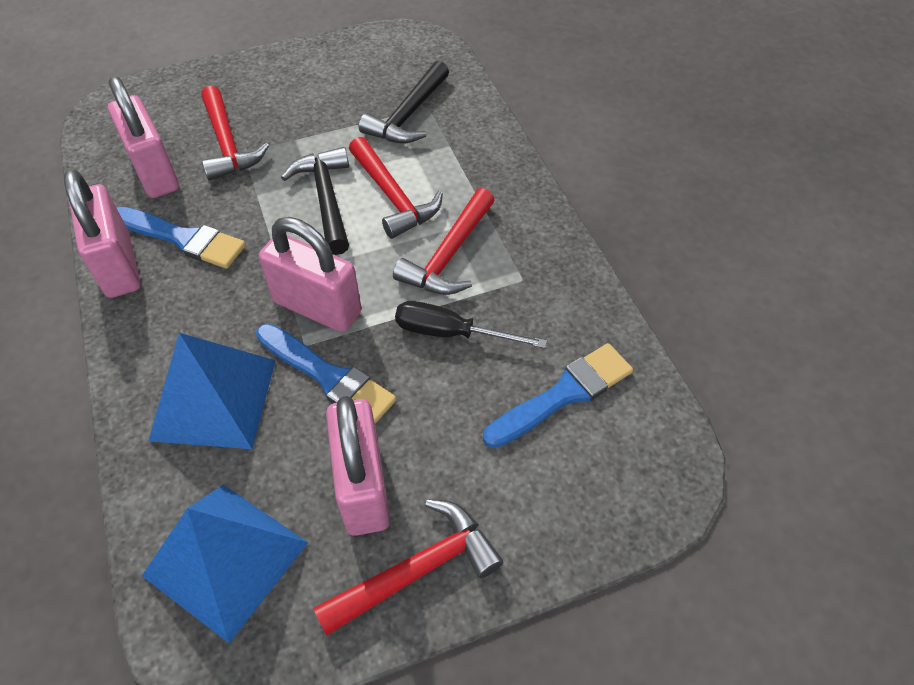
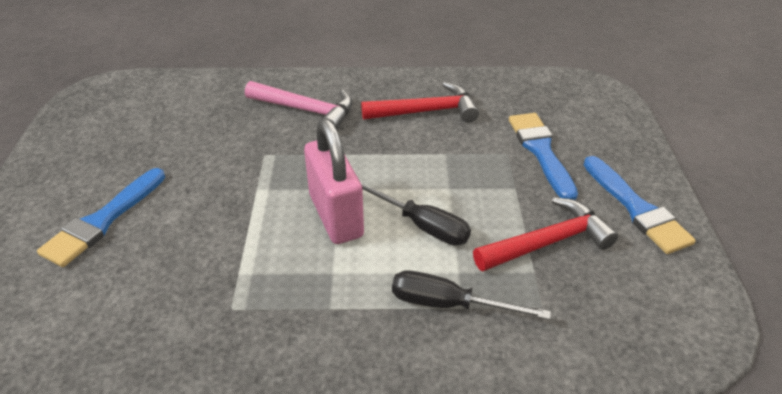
black hammer: 2 -> 0
black screwdriver: 1 -> 2
blue pyramid: 2 -> 0
pink hammer: 0 -> 1
pink padlock: 4 -> 1
red hammer: 4 -> 2

